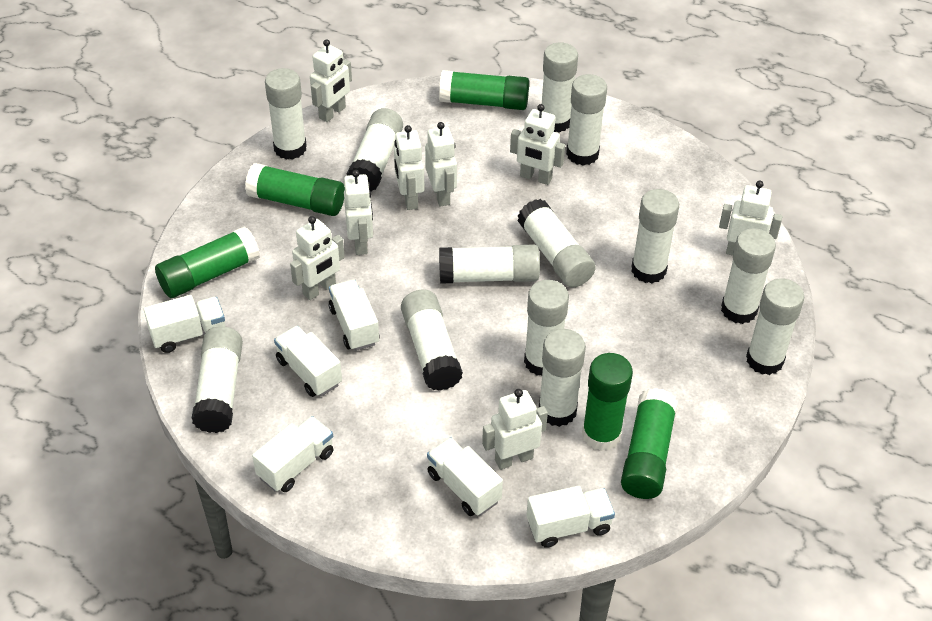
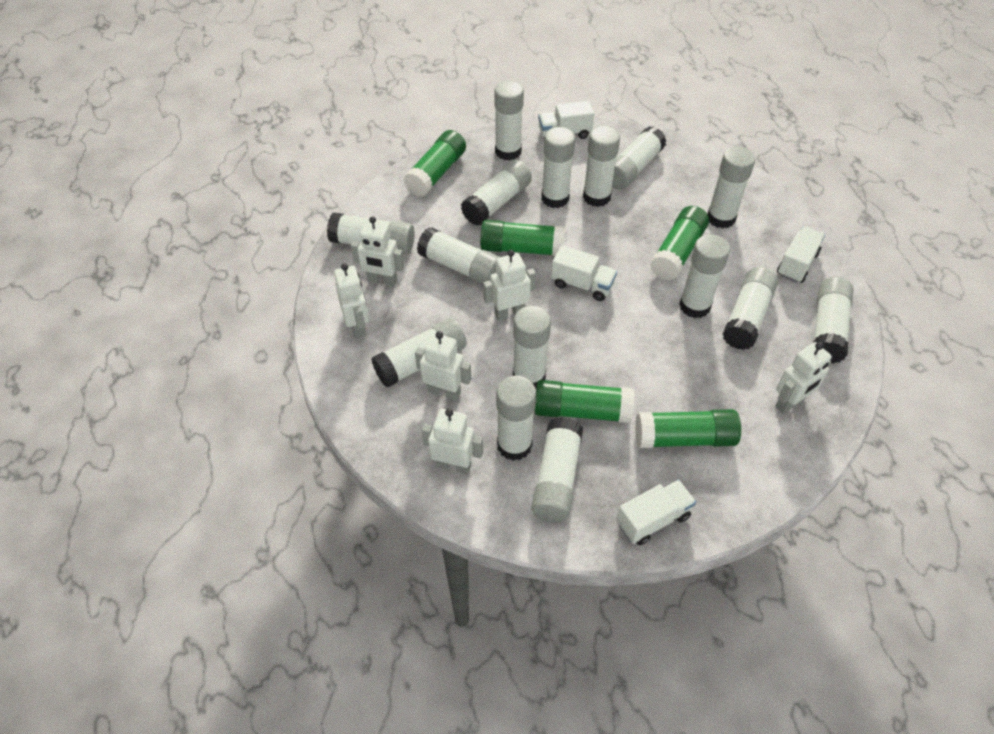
white glue stick: 13 -> 15
white robot: 8 -> 6
white truck: 6 -> 4

